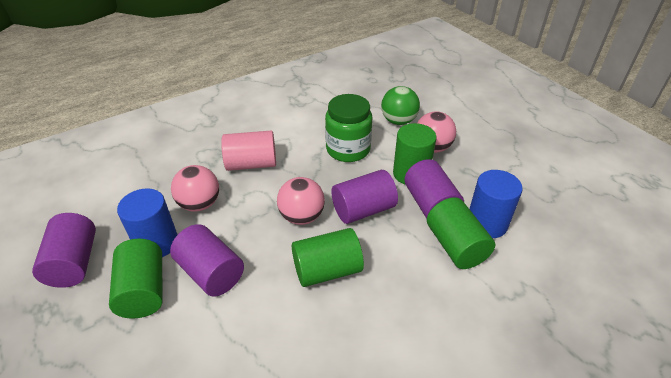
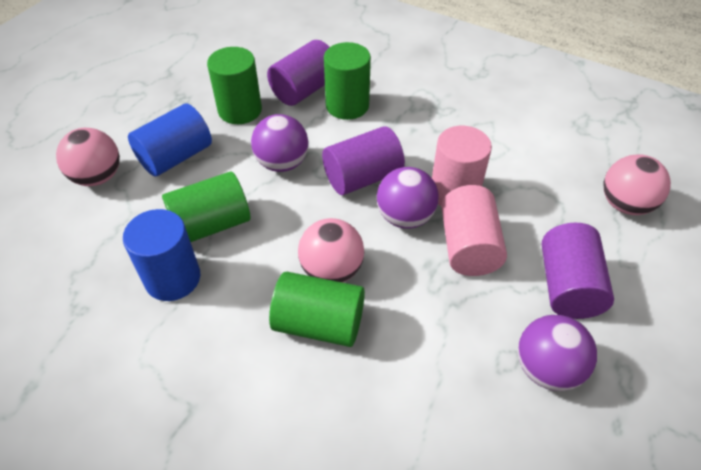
green ball: 1 -> 0
green jar: 1 -> 0
pink cylinder: 1 -> 2
purple ball: 0 -> 3
purple cylinder: 4 -> 3

